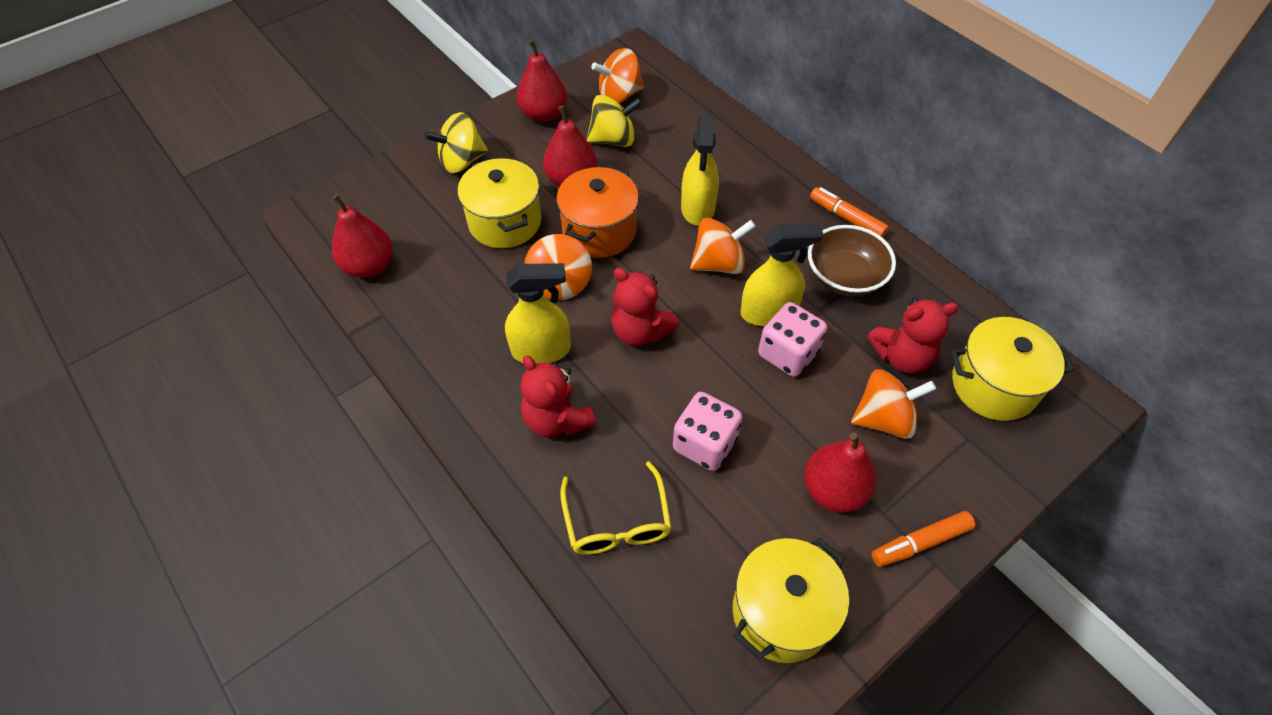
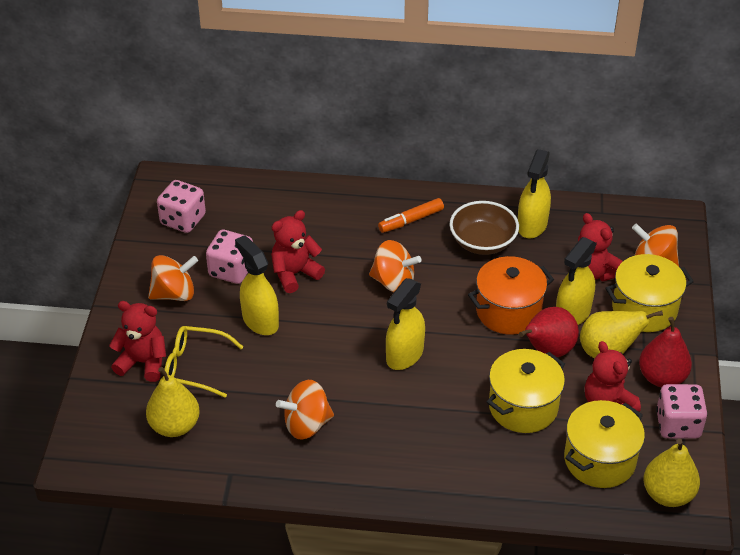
orange marker: 2 -> 1
pink dice: 2 -> 3
red pear: 4 -> 2
red teddy bear: 3 -> 4
yellow pear: 0 -> 3
yellow spinning top: 2 -> 0
yellow spray bottle: 3 -> 4

